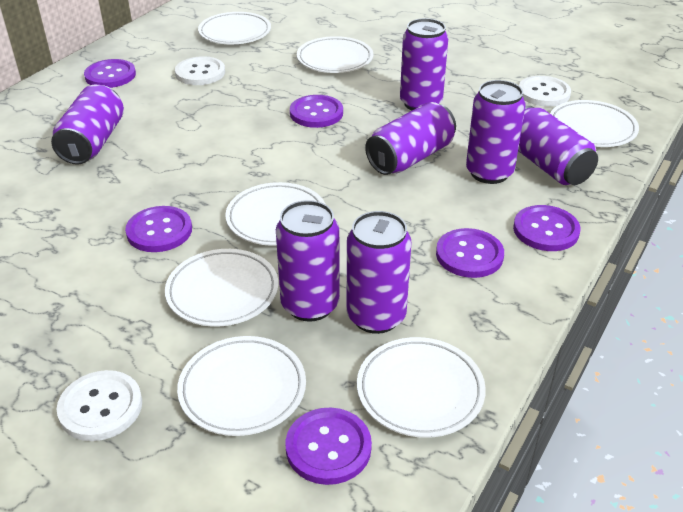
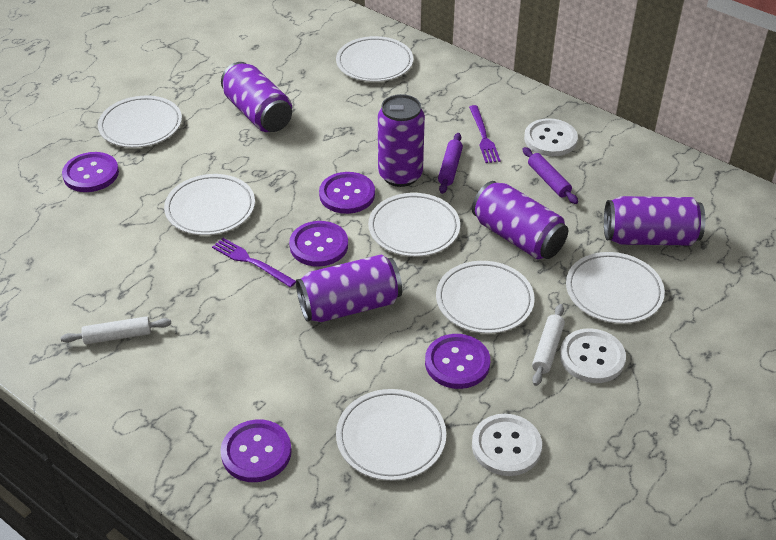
purple button: 6 -> 5
purple can: 7 -> 5
purple fork: 0 -> 2
purple rolling pin: 0 -> 2
white rolling pin: 0 -> 2

